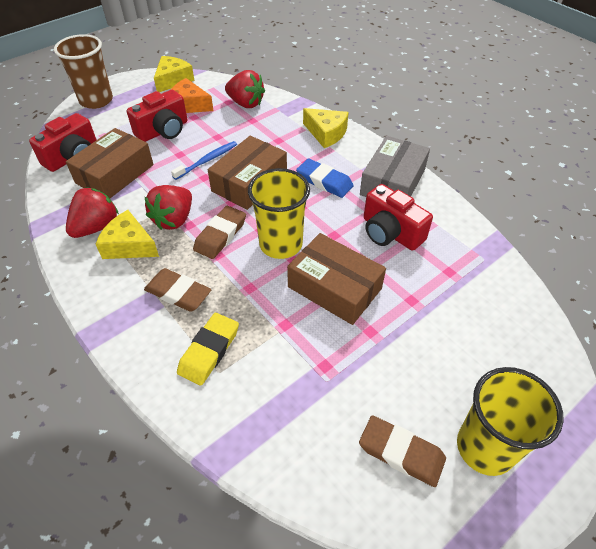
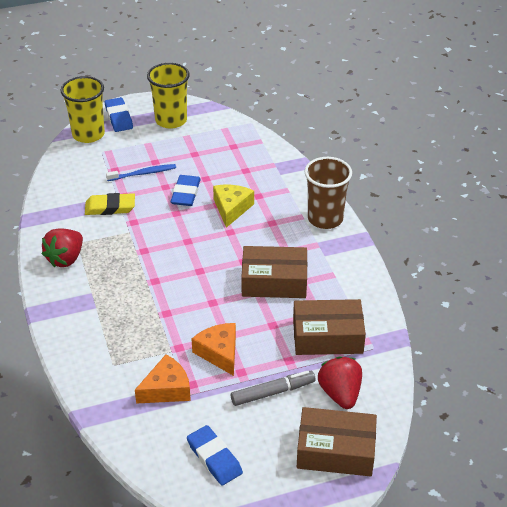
blue eraser: 1 -> 3
brown eraser: 3 -> 0
grey box: 1 -> 0
grey marker: 0 -> 1
orange cheese: 1 -> 2
red camera: 3 -> 0
red strawberry: 3 -> 2
yellow cheese: 3 -> 1

